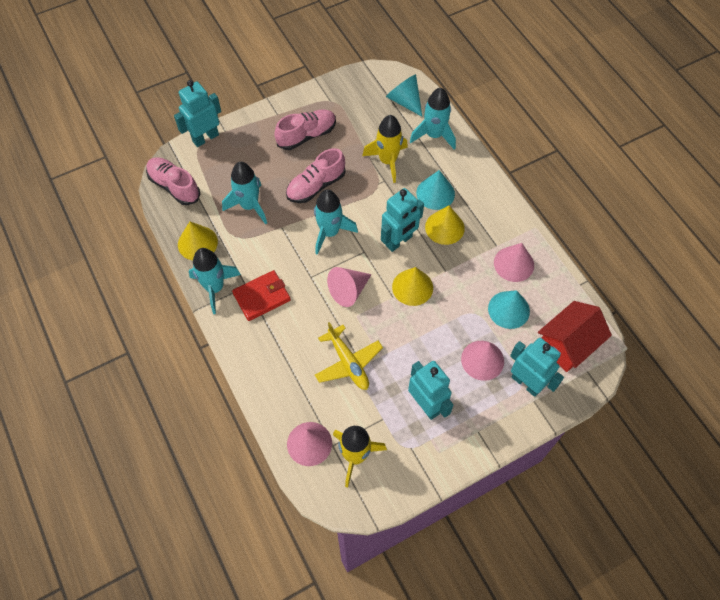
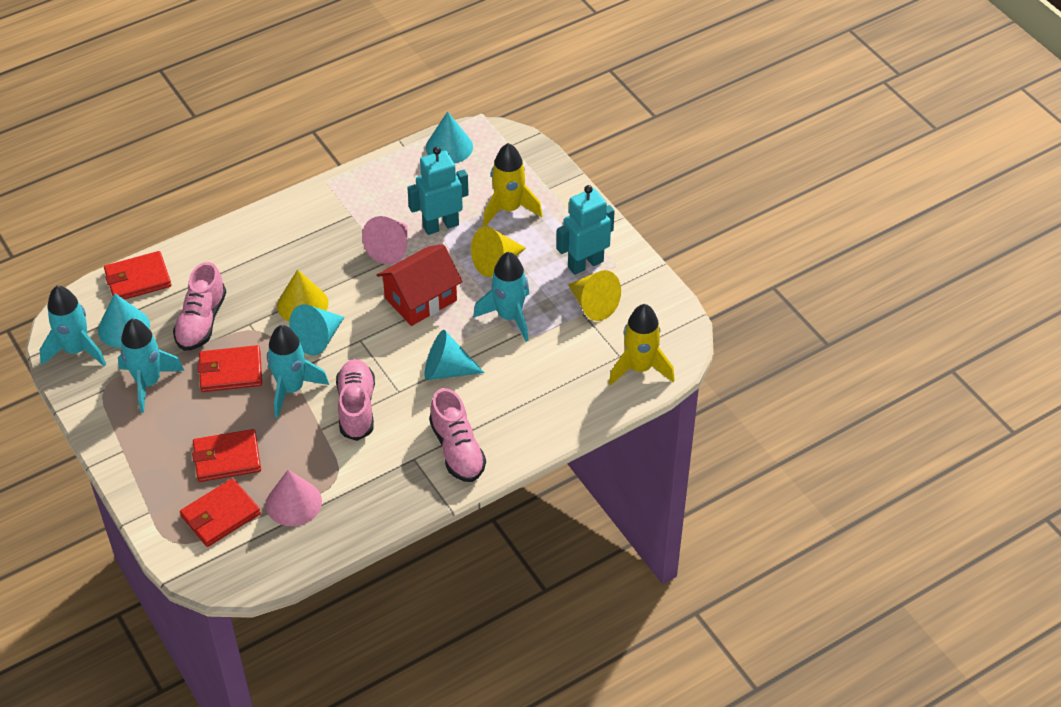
pink cone: 4 -> 2
red wallet: 1 -> 4
turquoise cone: 3 -> 4
turquoise robot: 4 -> 2
yellow plane: 1 -> 0

